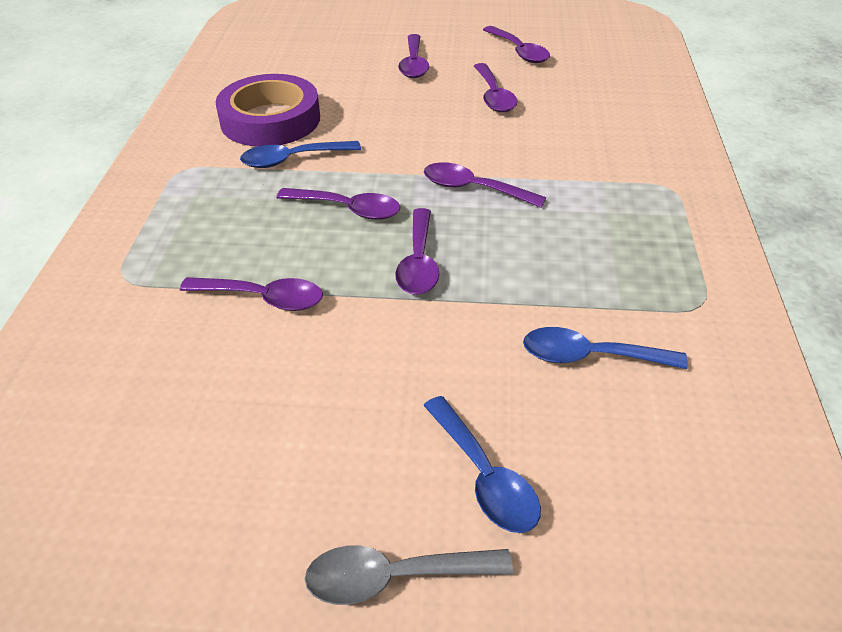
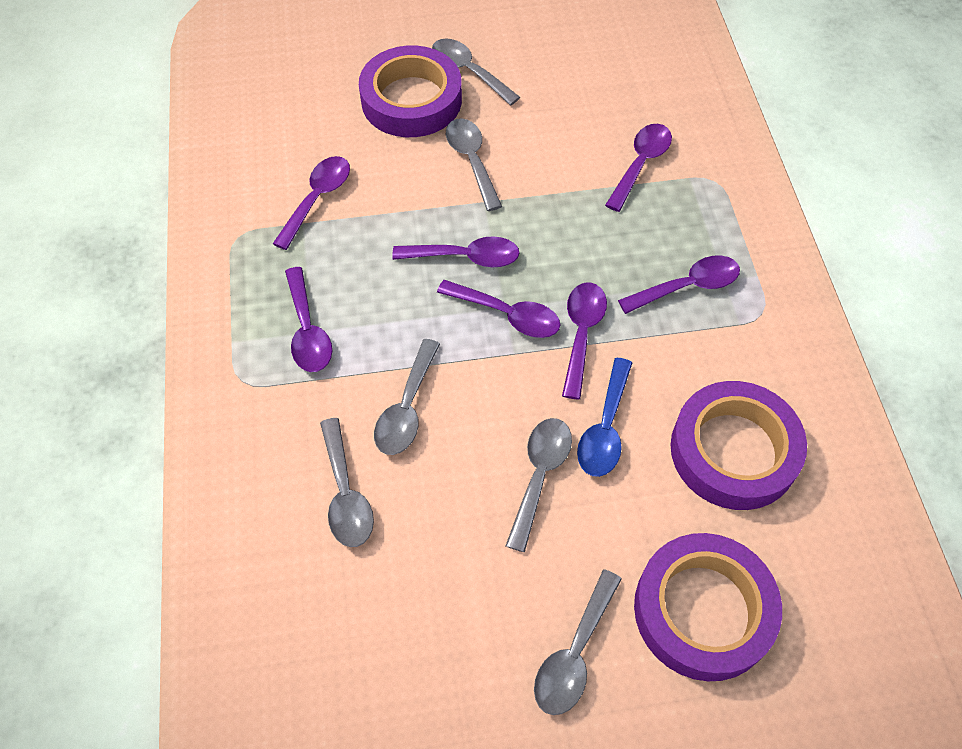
blue spoon: 3 -> 1
grey spoon: 1 -> 6
purple tape: 1 -> 3

